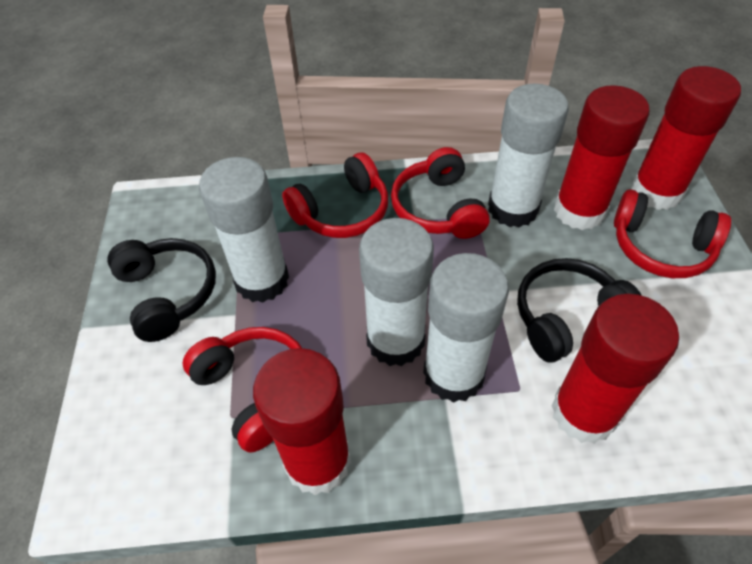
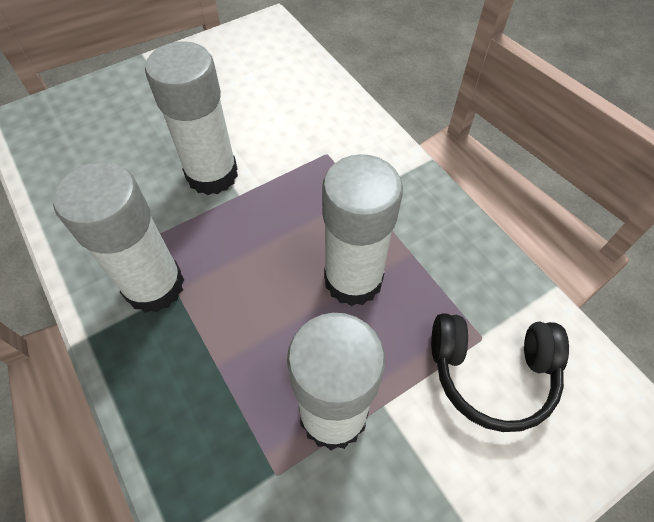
black headphones: 2 -> 1
red glue stick: 4 -> 0
red headphones: 4 -> 0

